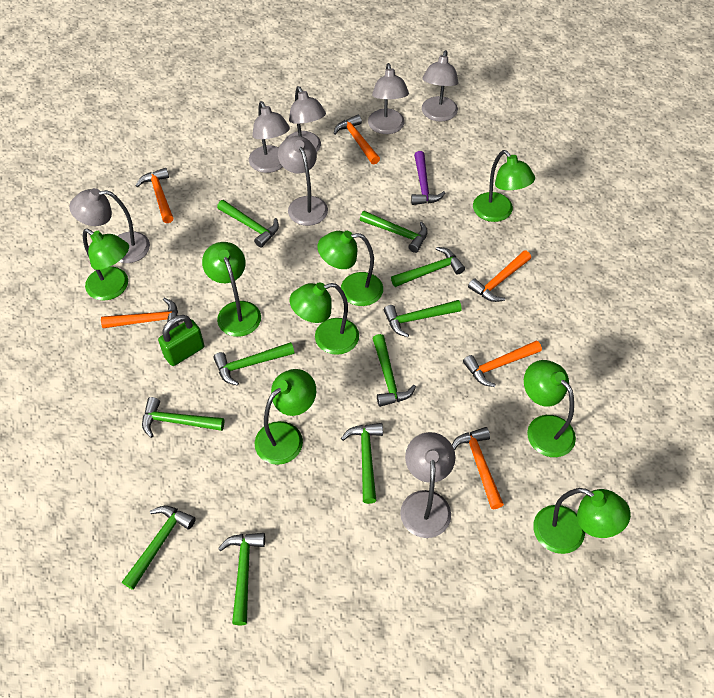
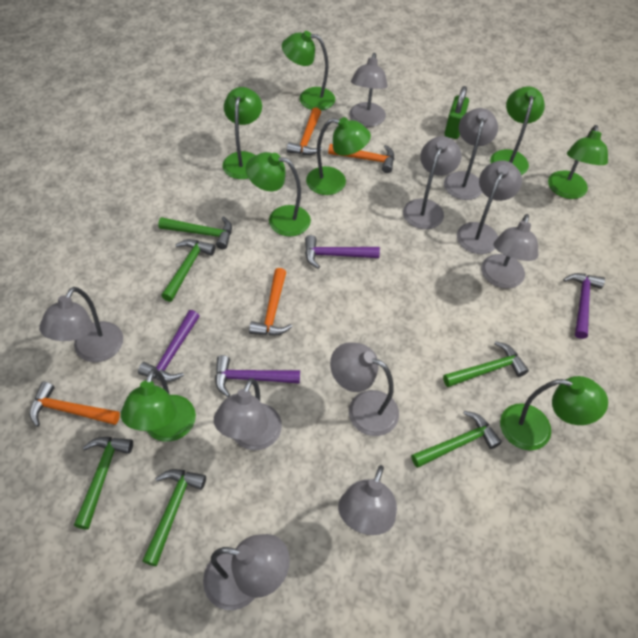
green hammer: 10 -> 6
grey lamp: 7 -> 10
orange hammer: 6 -> 4
purple hammer: 1 -> 4

